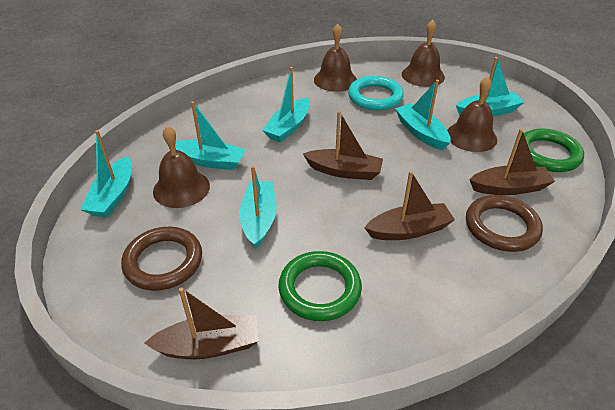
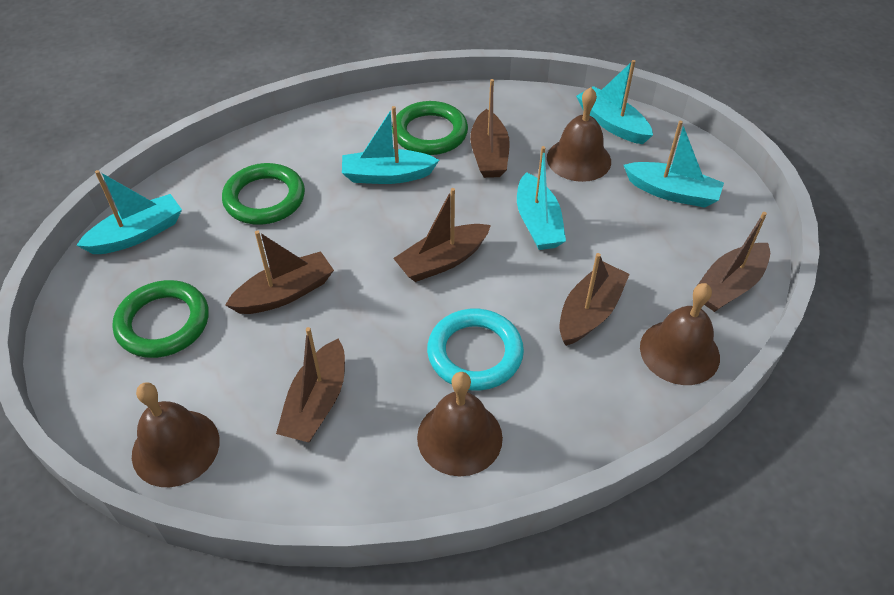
brown boat: 4 -> 6
brown ring: 2 -> 0
green ring: 2 -> 3
turquoise boat: 6 -> 5

